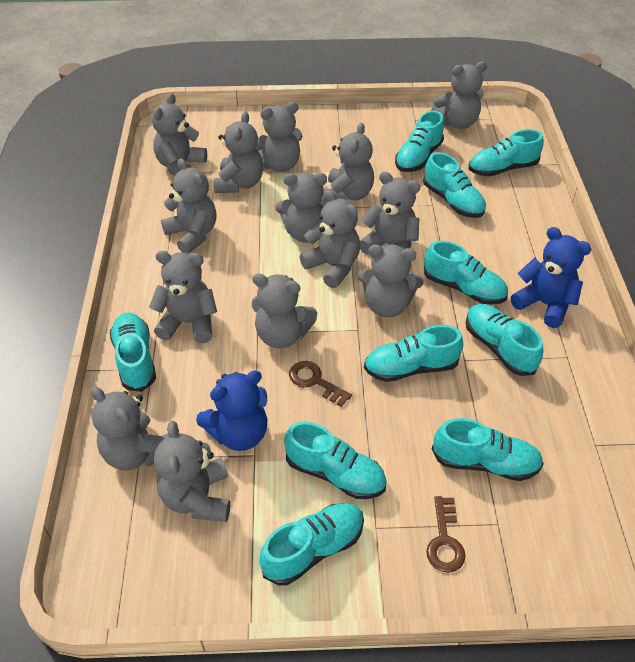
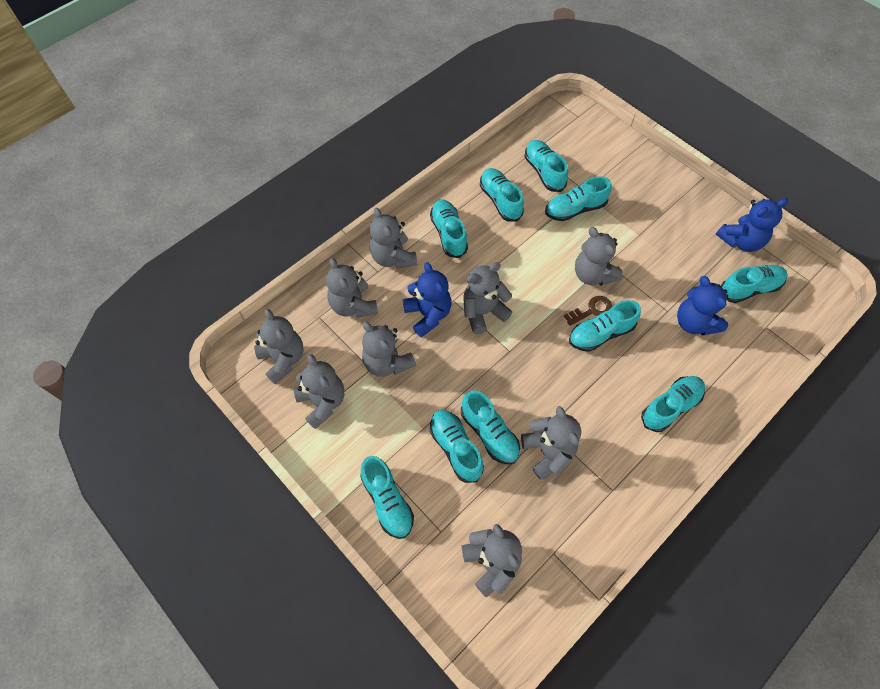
blue teddy bear: 2 -> 3
brown key: 2 -> 1
grey teddy bear: 14 -> 9

